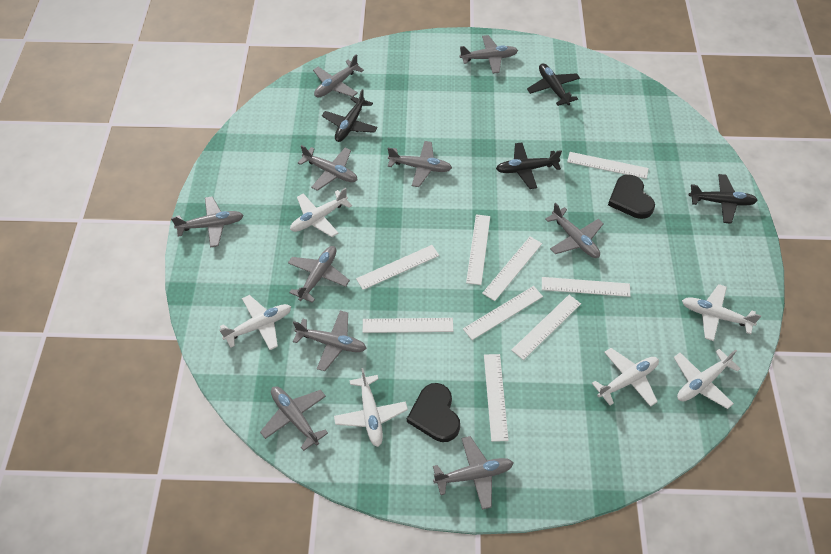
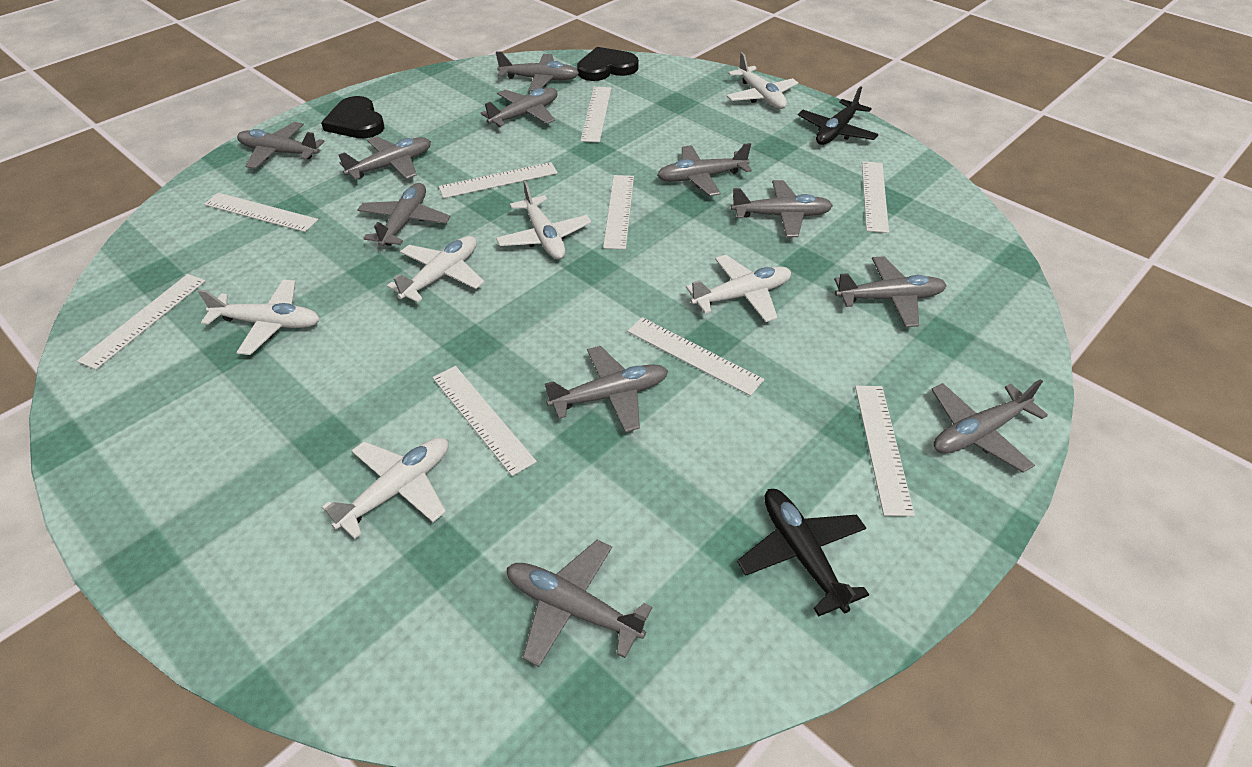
black plane: 4 -> 2
grey plane: 10 -> 11

